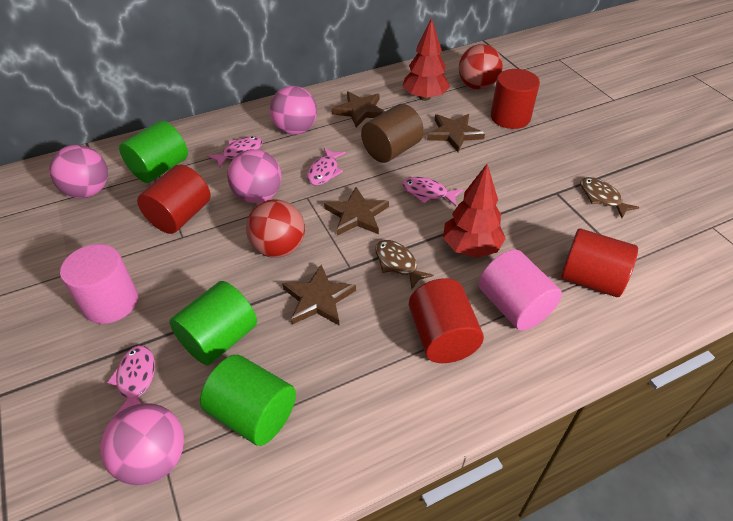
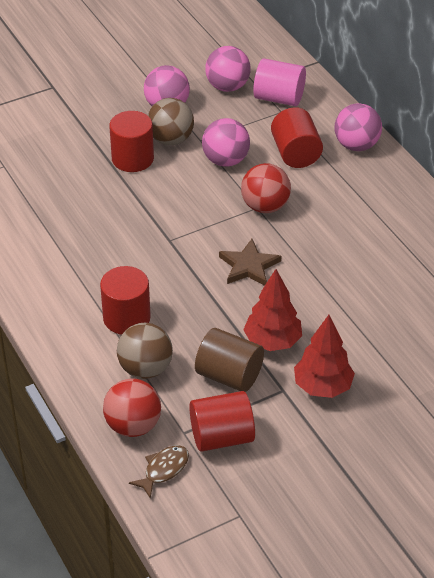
brown ball: 0 -> 2
brown fish: 2 -> 1
brown star: 4 -> 1
green cylinder: 3 -> 0
pink cylinder: 2 -> 1
pink fish: 4 -> 0

